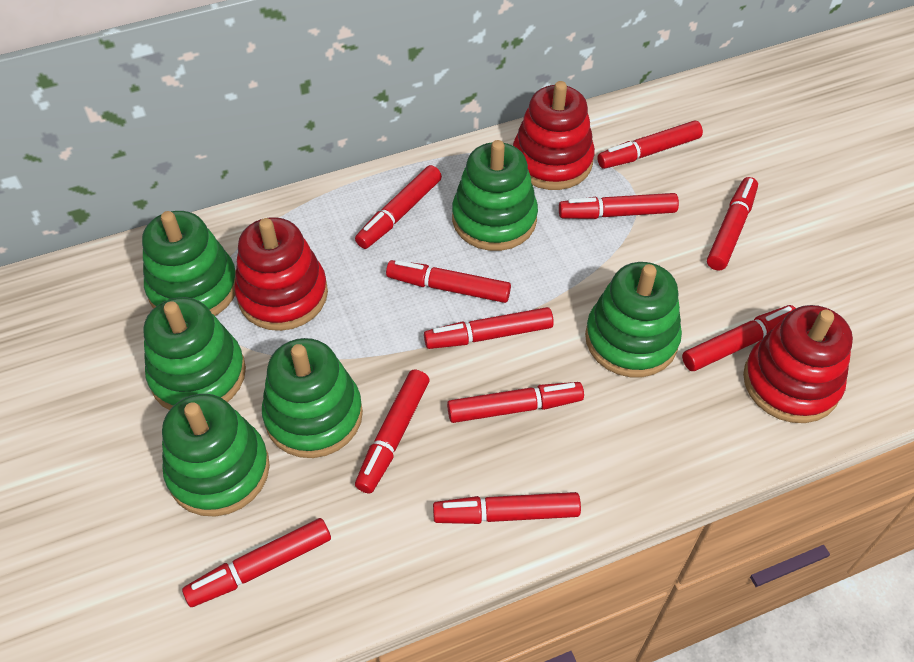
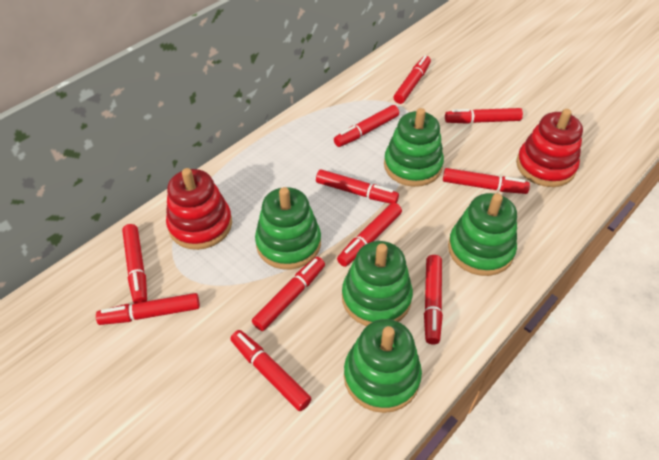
green stacking toy: 6 -> 5
red stacking toy: 3 -> 2

